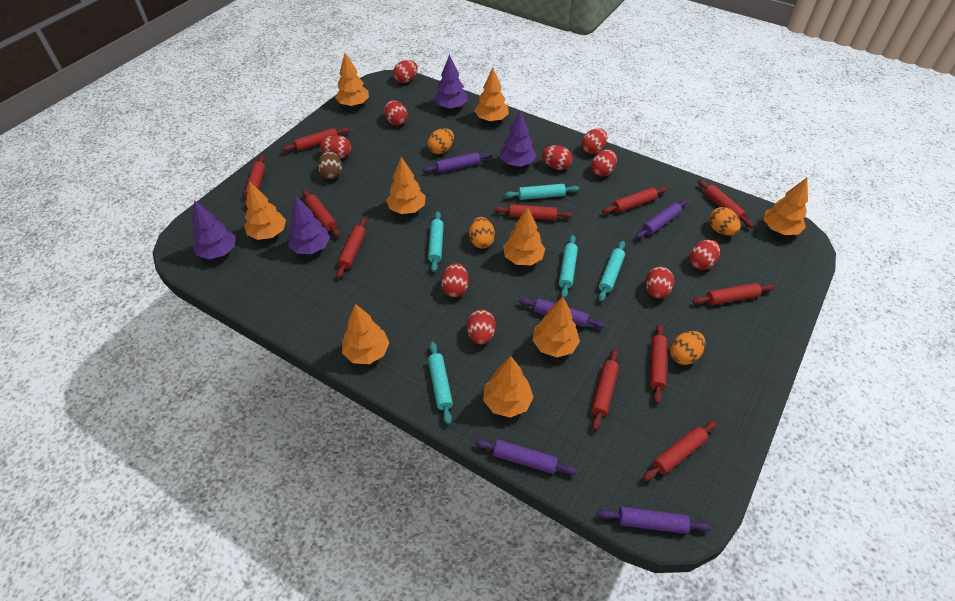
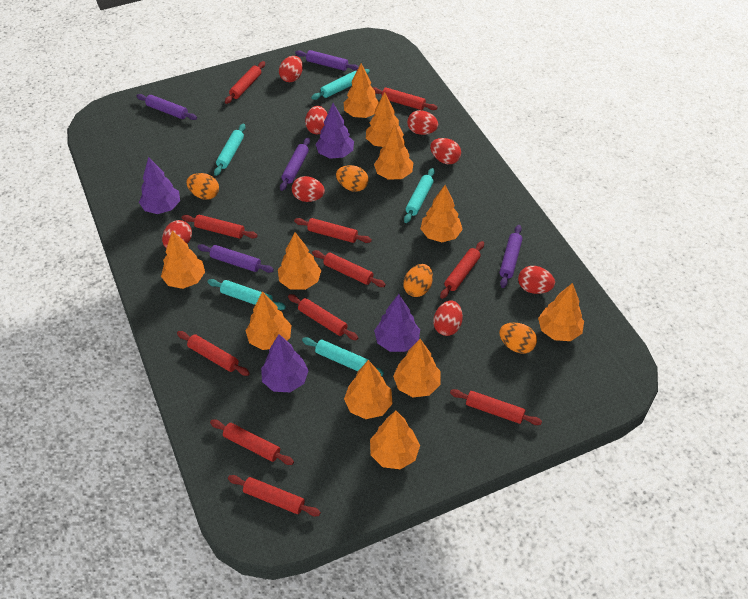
brown egg: 1 -> 0
orange tree: 9 -> 11
red egg: 10 -> 8

